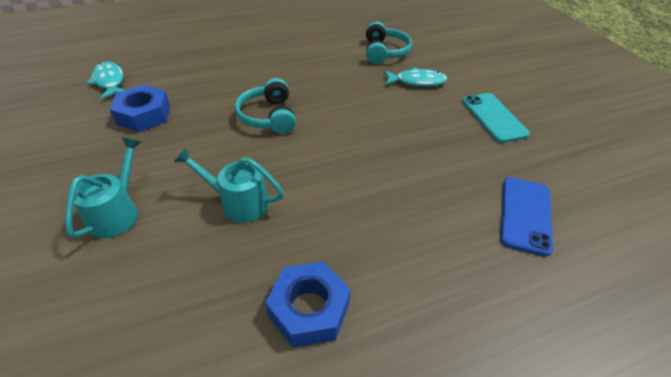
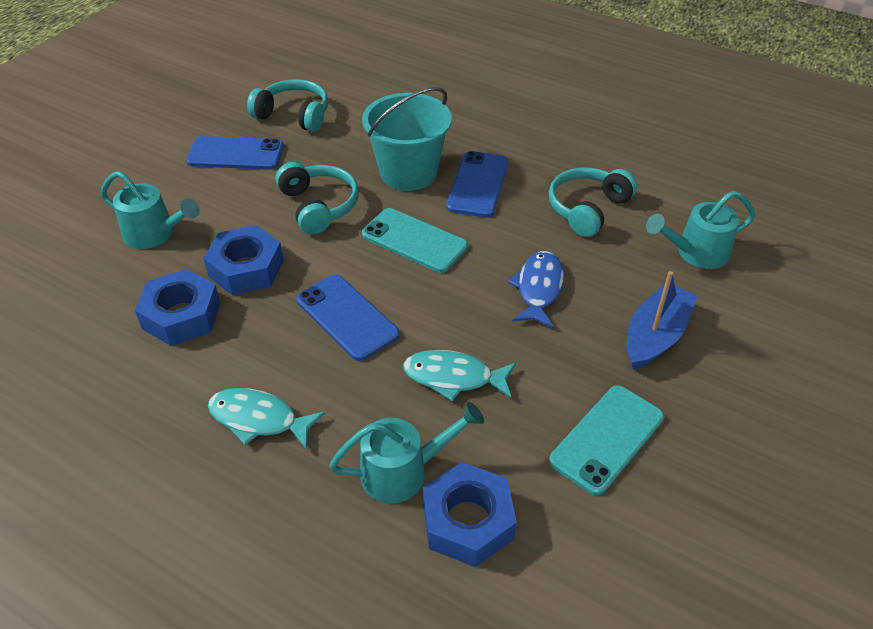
blue boat: 0 -> 1
blue fish: 0 -> 1
blue nut: 2 -> 3
blue phone: 1 -> 3
turquoise bucket: 0 -> 1
turquoise headphones: 2 -> 3
turquoise phone: 1 -> 2
turquoise watering can: 2 -> 3

